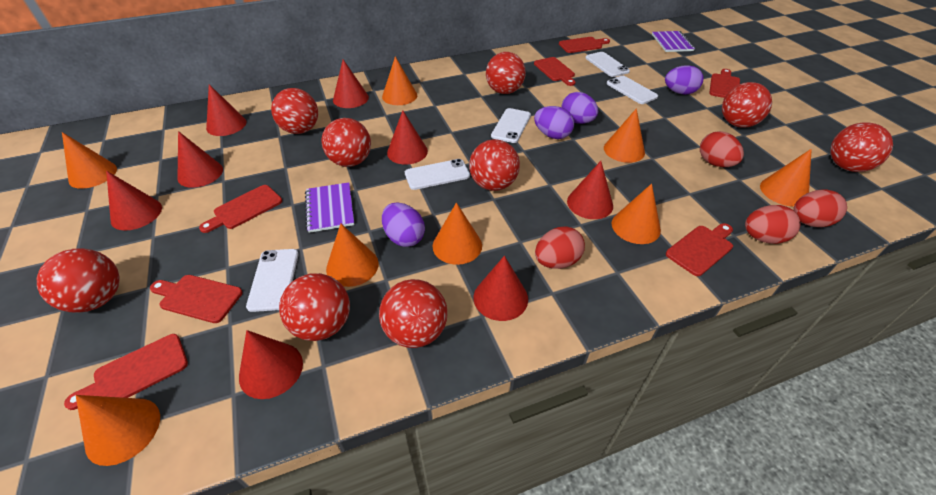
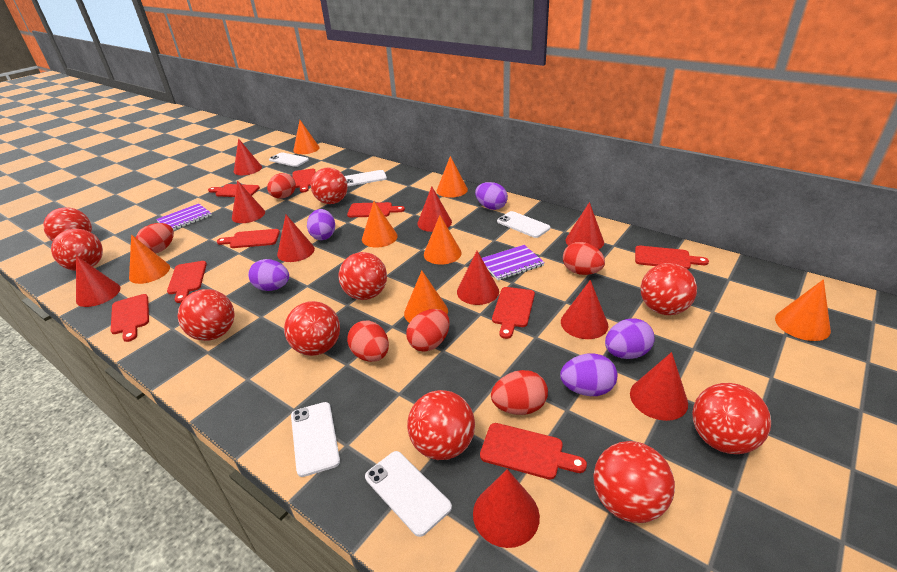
orange cone: 8 -> 7
purple egg: 4 -> 5
red ball: 9 -> 10
red cone: 8 -> 10
red cutting board: 7 -> 9
red egg: 4 -> 6

